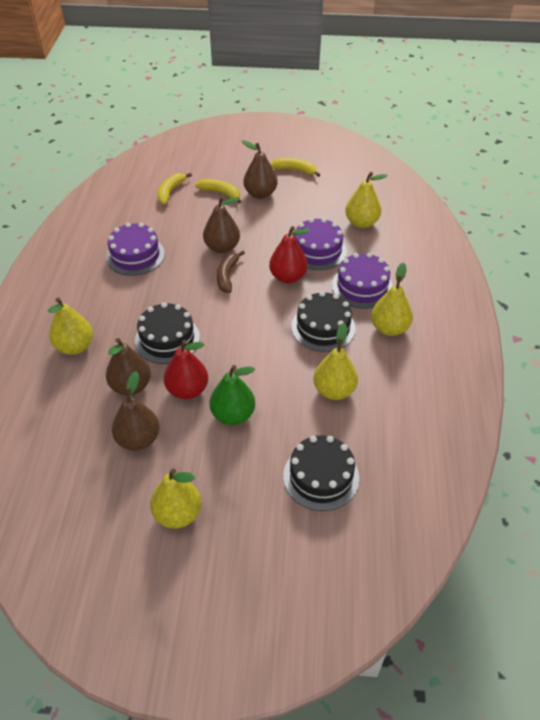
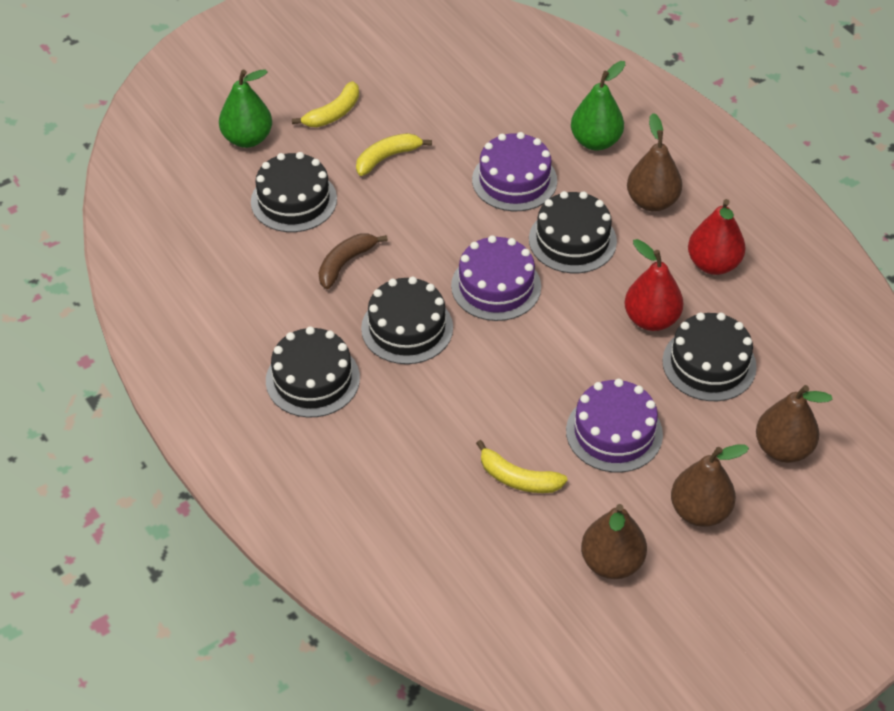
black cake: 3 -> 5
green pear: 1 -> 2
yellow pear: 5 -> 0

